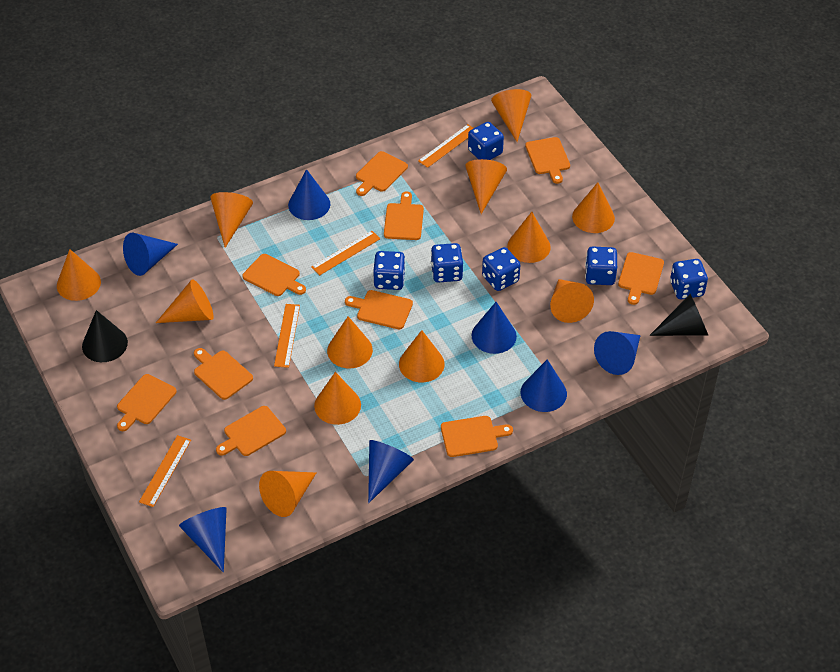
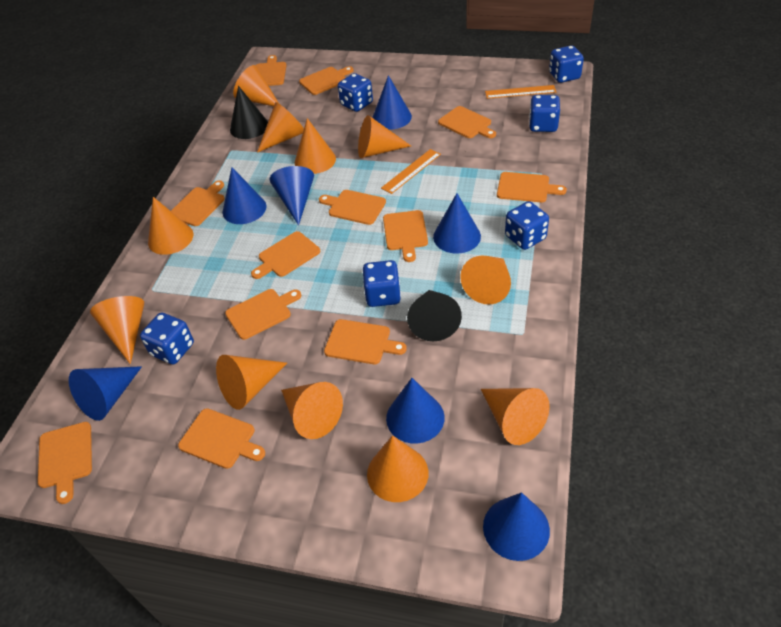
orange cone: 12 -> 11
orange cutting board: 10 -> 12
orange ruler: 4 -> 2

